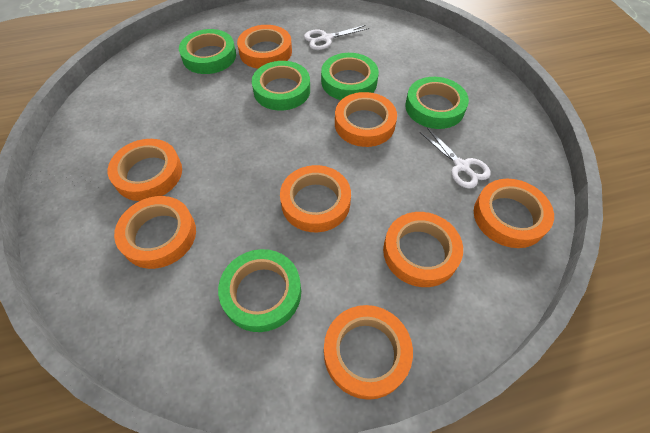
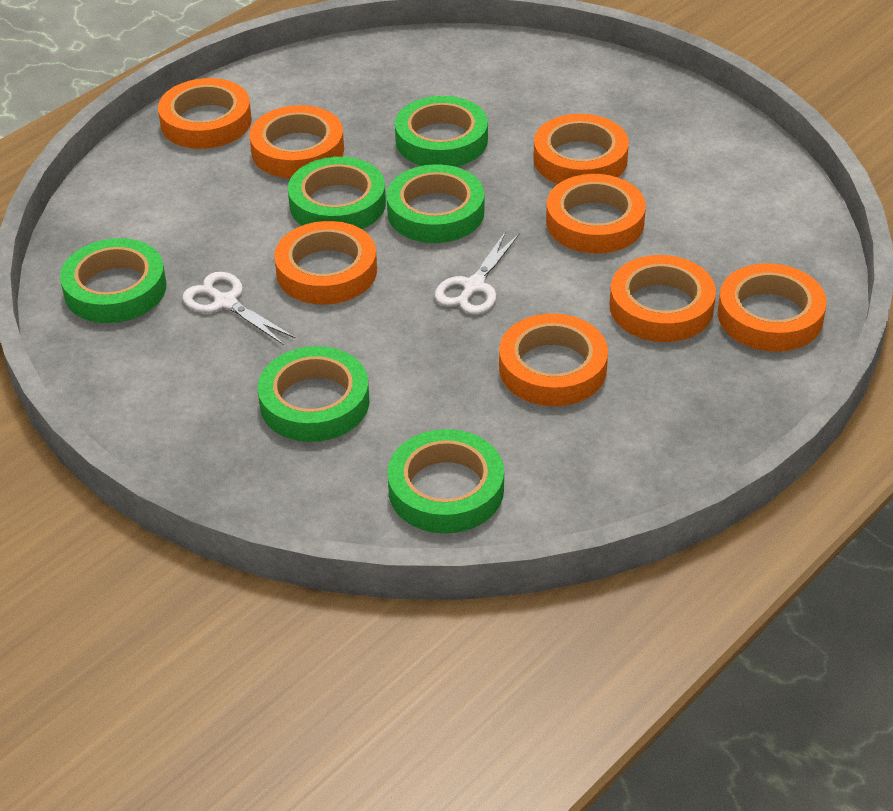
green tape: 5 -> 6

